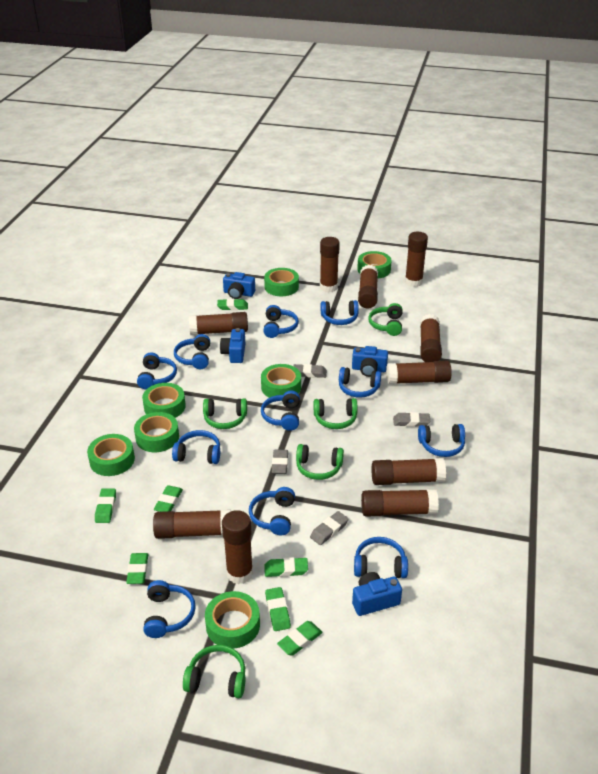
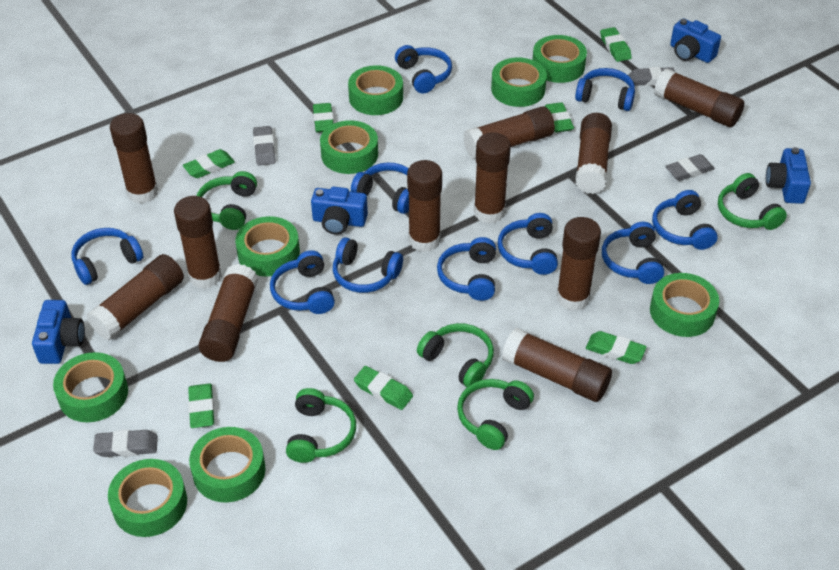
blue headphones: 11 -> 10
brown glue stick: 10 -> 11
green tape: 7 -> 9

